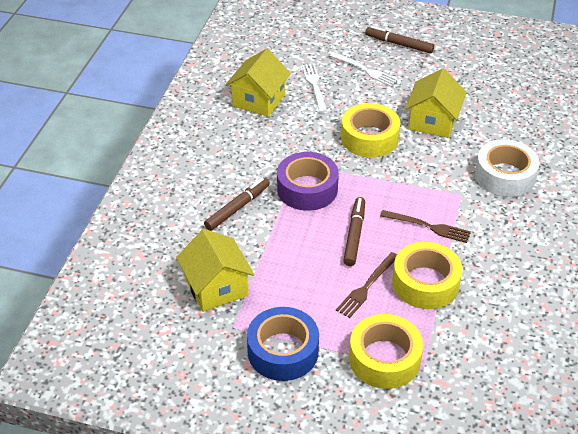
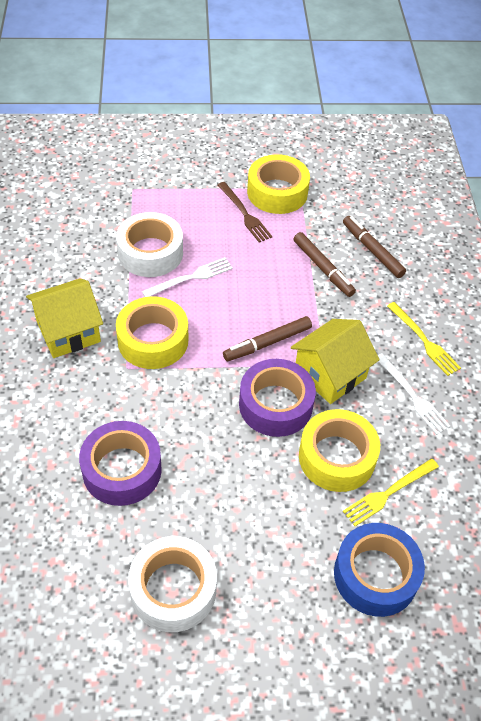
brown fork: 2 -> 1
purple tape: 1 -> 2
white tape: 1 -> 2
yellow fork: 0 -> 2
yellow house: 3 -> 2

